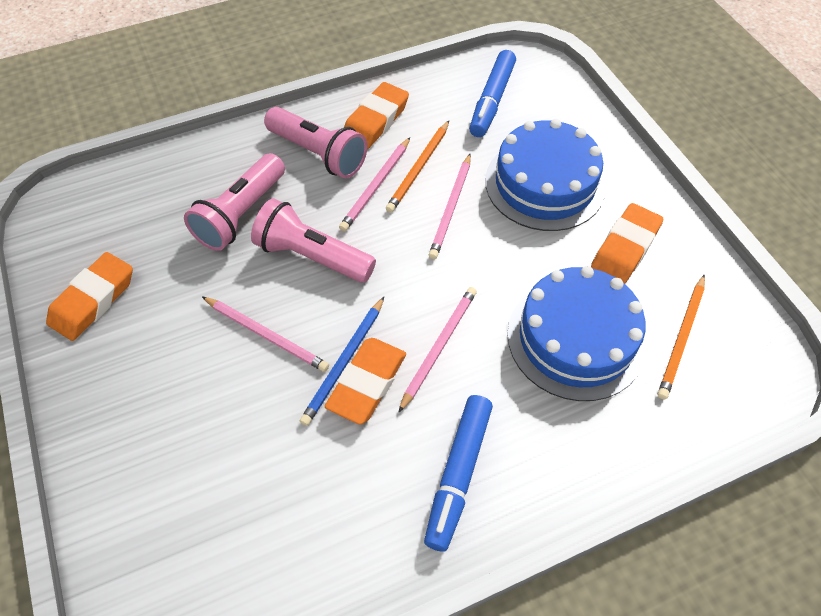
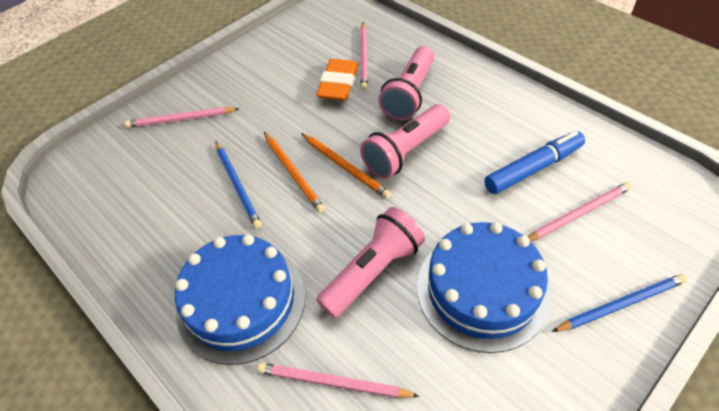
blue marker: 2 -> 1
blue pencil: 1 -> 2
orange eraser: 4 -> 1

